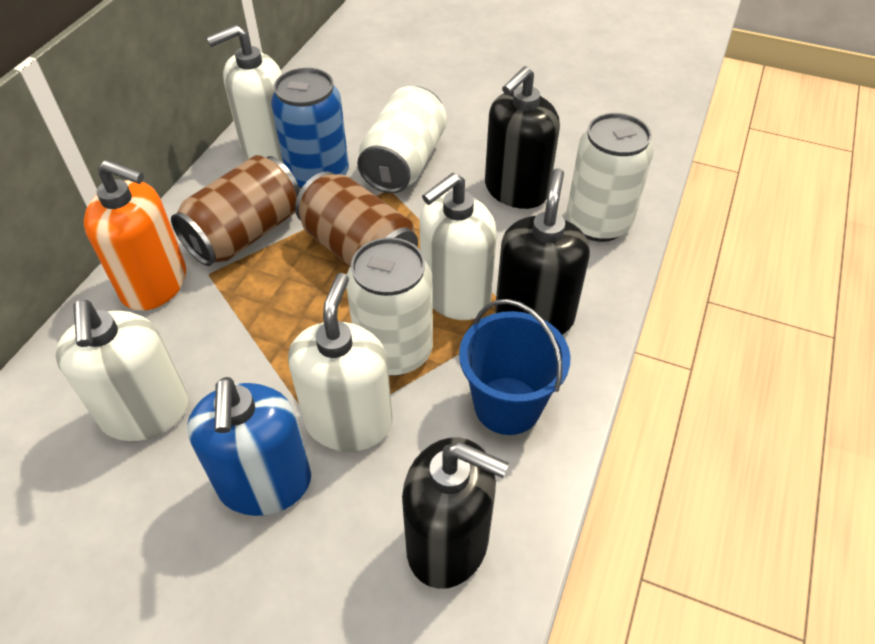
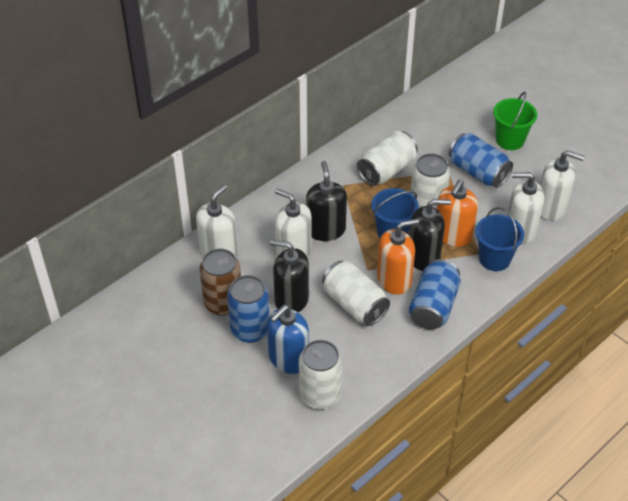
blue bucket: 1 -> 2
blue can: 1 -> 3
brown can: 2 -> 1
green bucket: 0 -> 1
orange soap dispenser: 1 -> 2
white can: 3 -> 4

